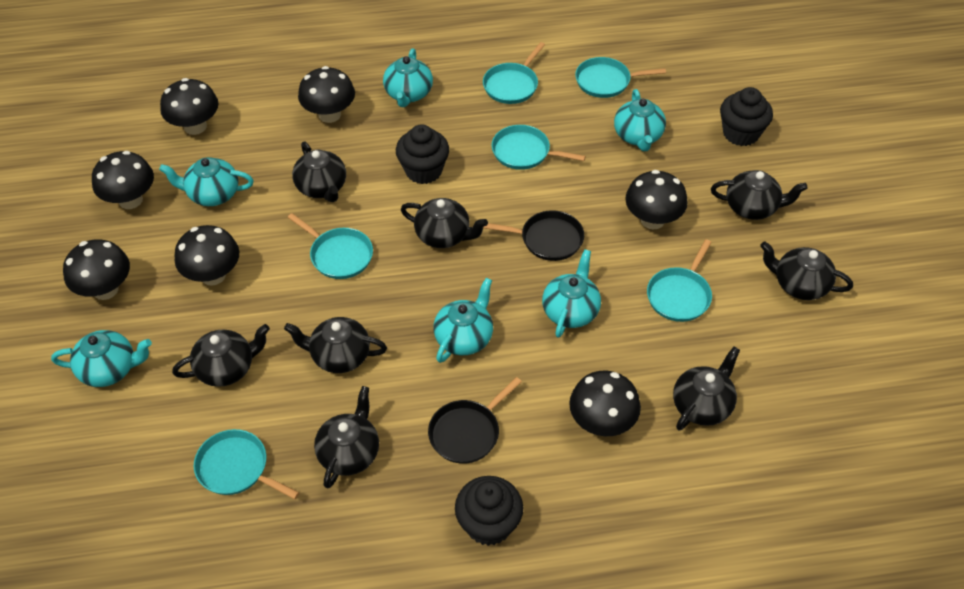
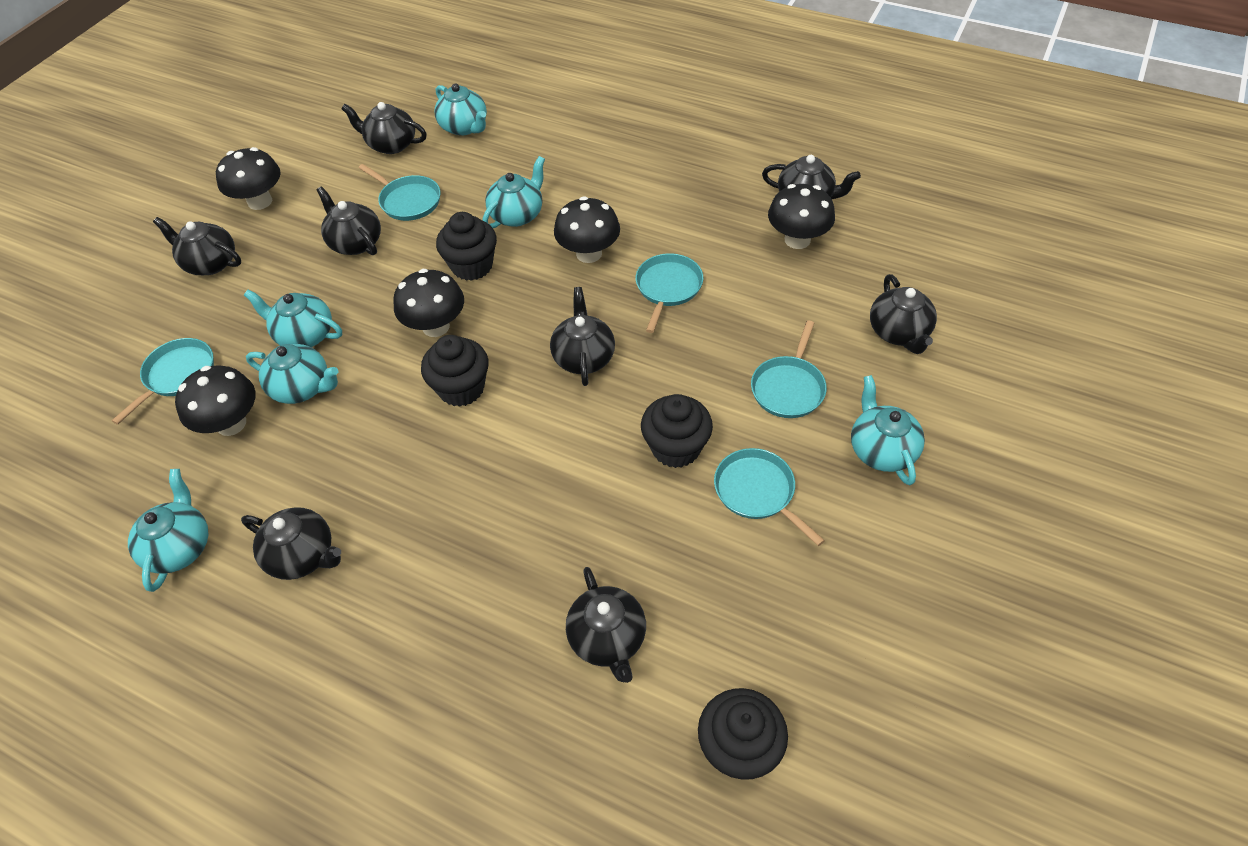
black cupcake: 3 -> 4
black mushroom: 7 -> 5
black pan: 2 -> 0
turquoise pan: 6 -> 5

